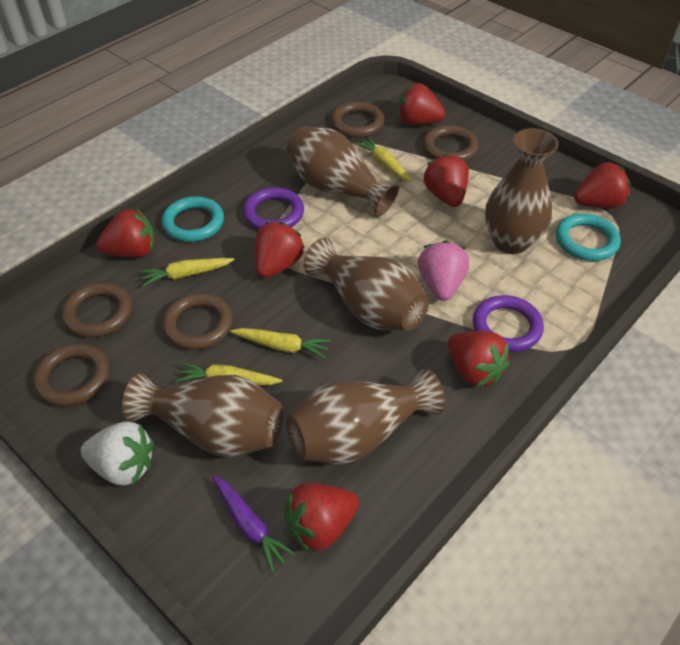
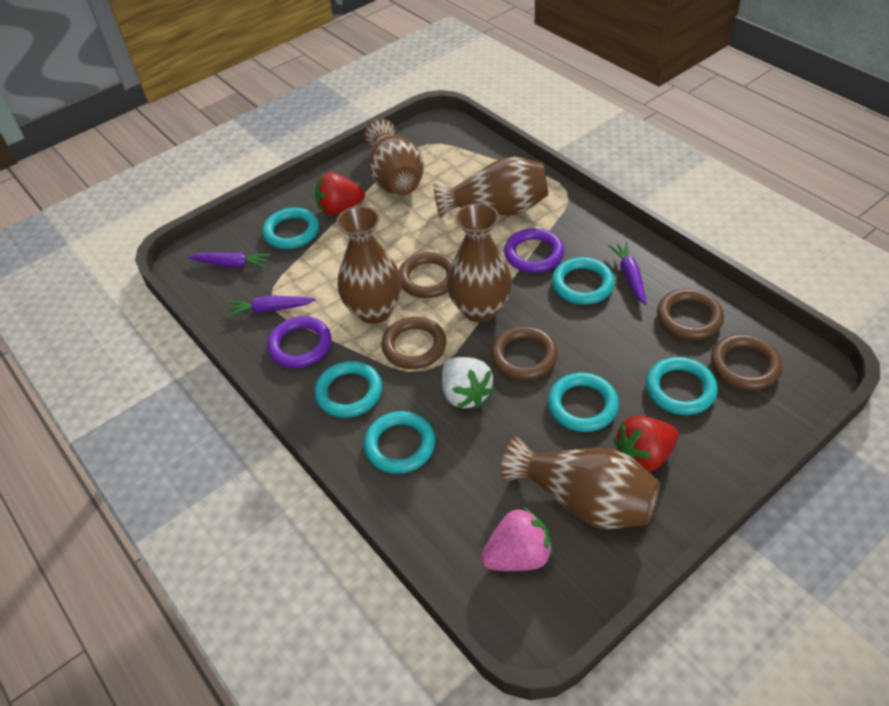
purple carrot: 1 -> 3
red strawberry: 7 -> 2
turquoise ring: 2 -> 6
yellow carrot: 4 -> 0

